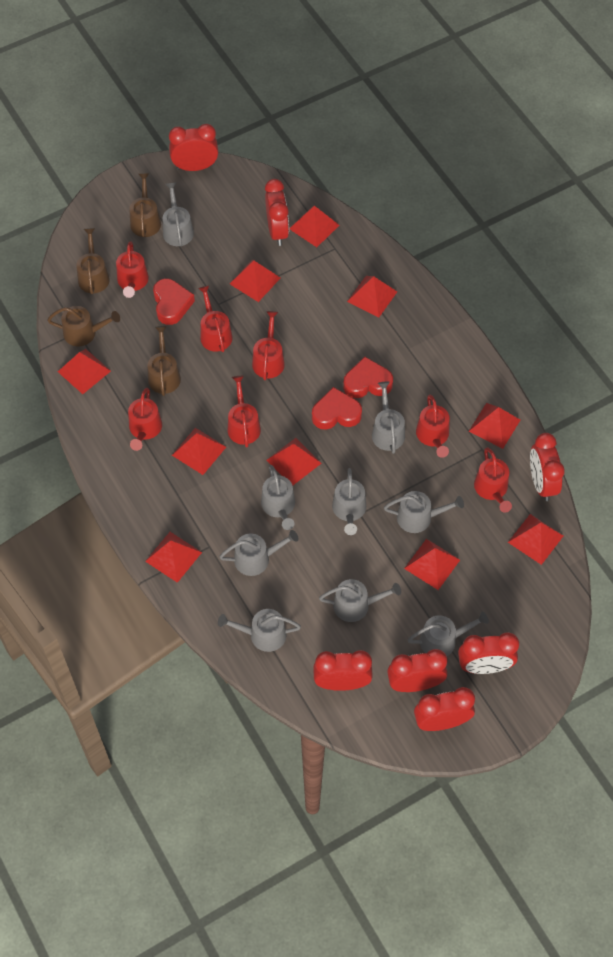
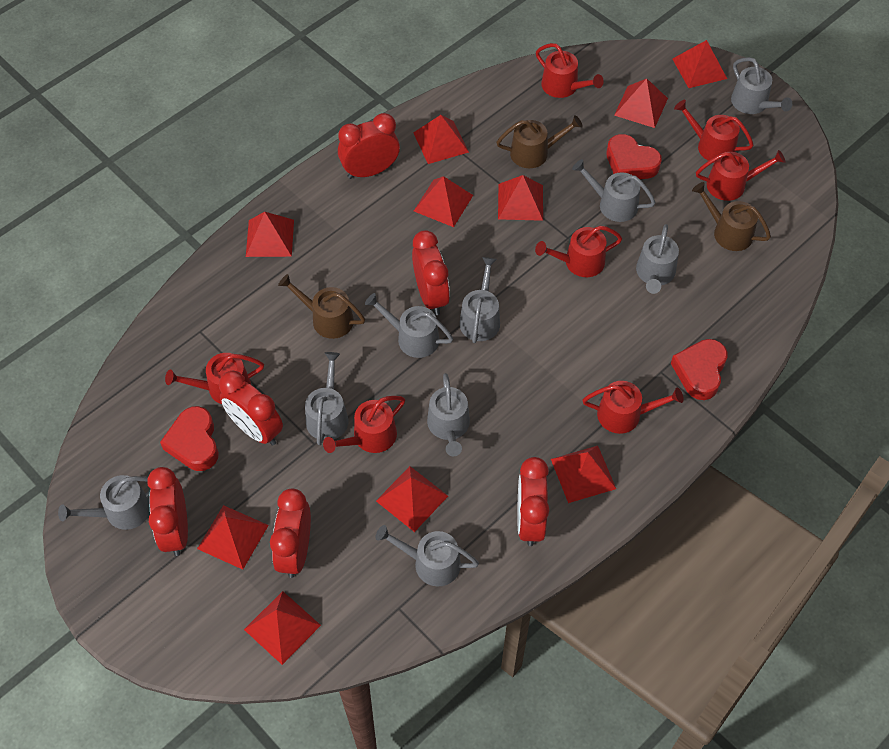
brown watering can: 4 -> 3
red clock: 7 -> 6

